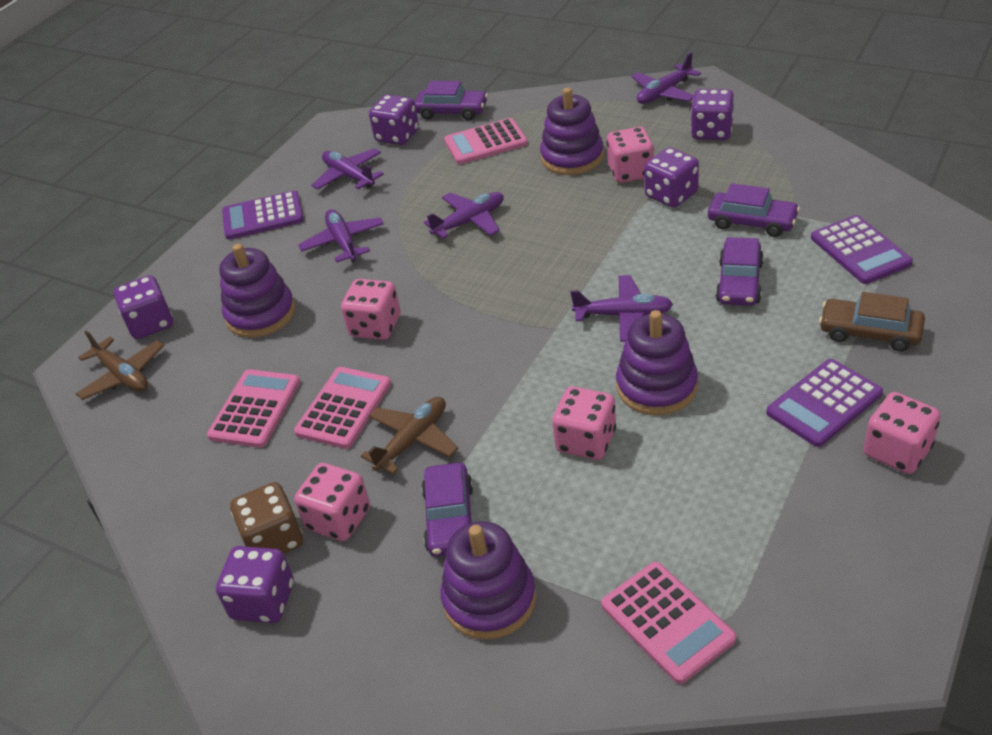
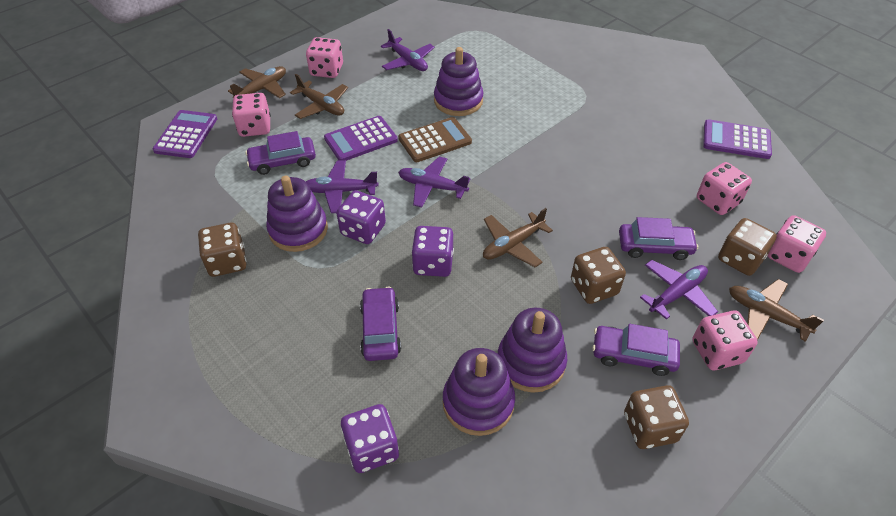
brown calculator: 0 -> 1
brown car: 1 -> 0
brown dice: 1 -> 4
brown plane: 2 -> 4
pink calculator: 4 -> 0
purple dice: 5 -> 3
purple plane: 5 -> 4

